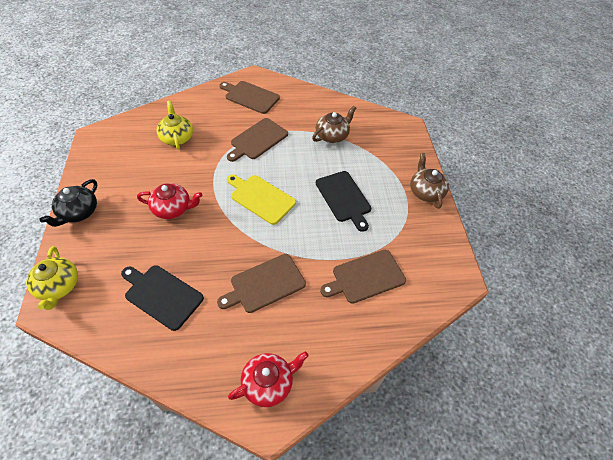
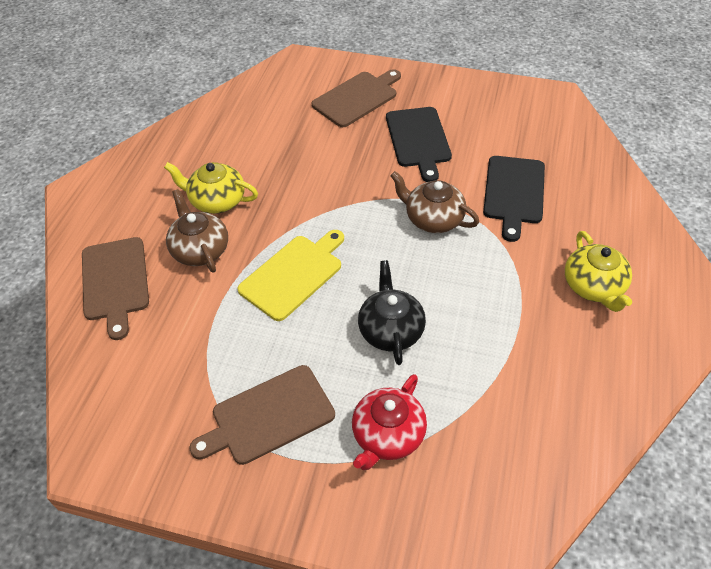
brown cutting board: 4 -> 3
red teapot: 2 -> 1

